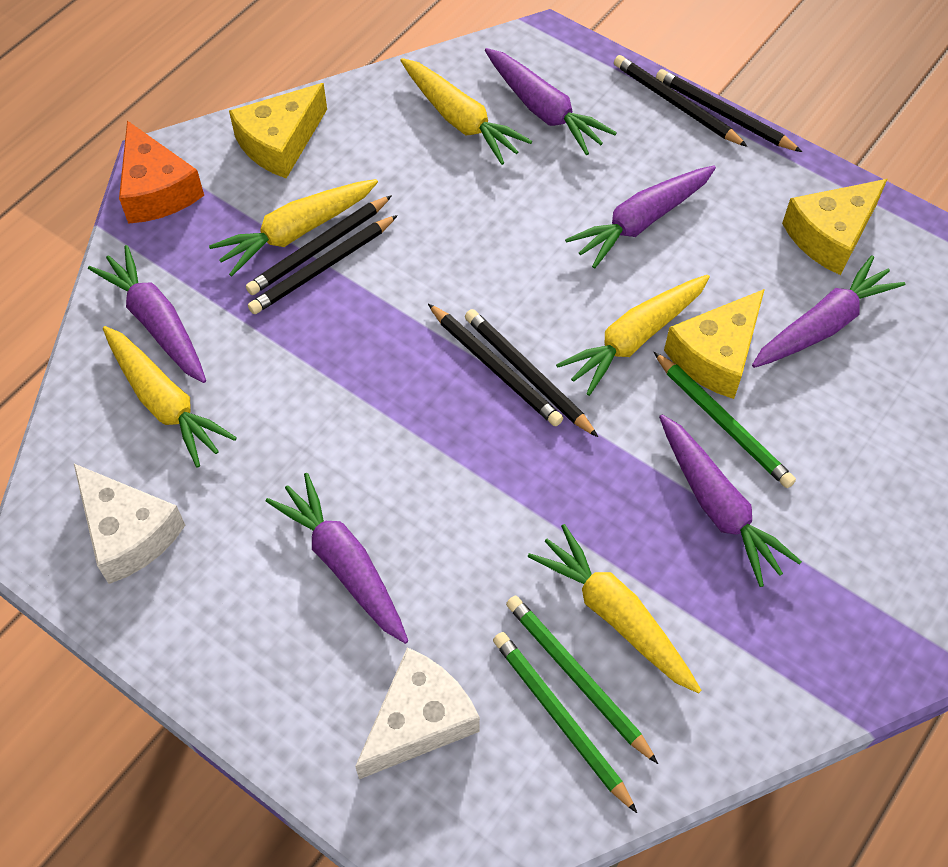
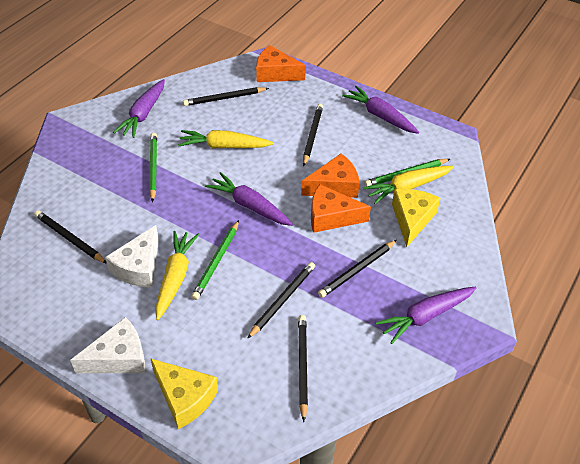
orange cheese: 1 -> 3
purple carrot: 6 -> 4
yellow carrot: 5 -> 3
yellow cheese: 3 -> 2

